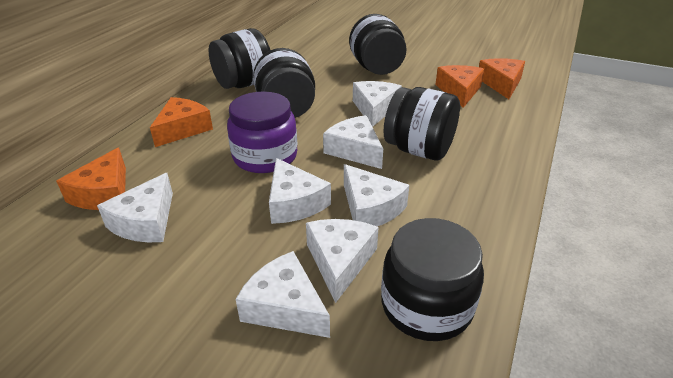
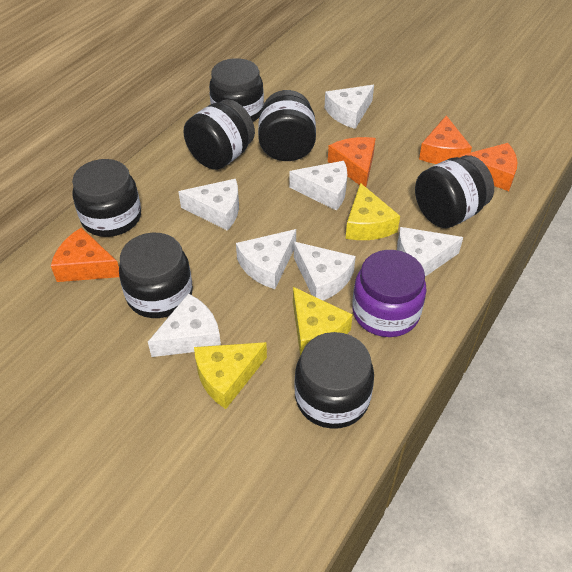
black jar: 5 -> 7
yellow cheese: 0 -> 3

